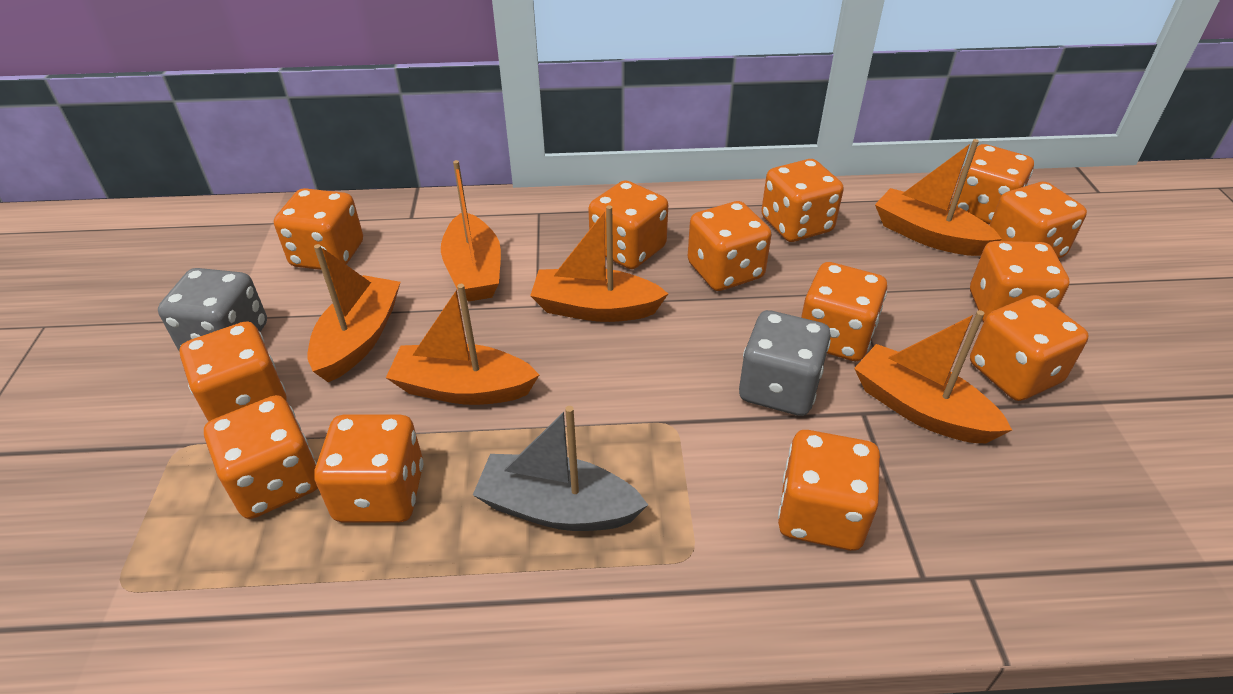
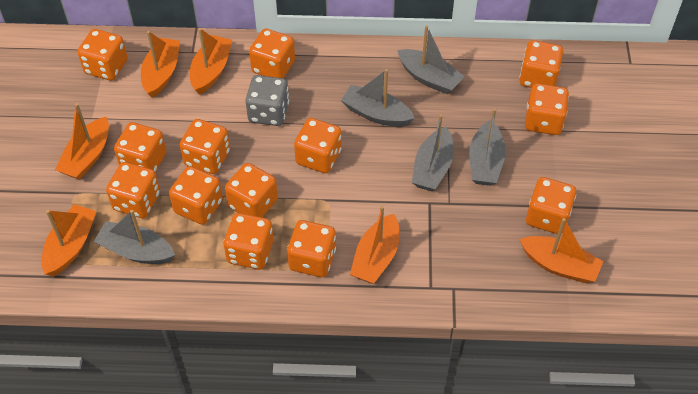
grey boat: 1 -> 5
grey dice: 2 -> 1

